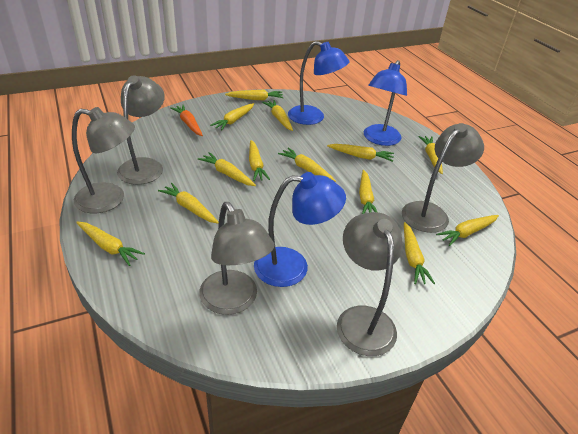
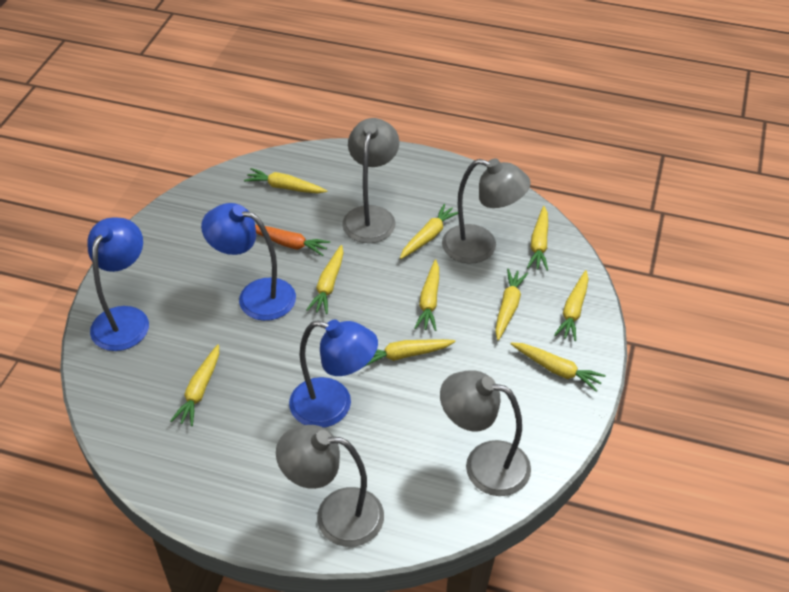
grey lamp: 5 -> 4
yellow carrot: 13 -> 10

